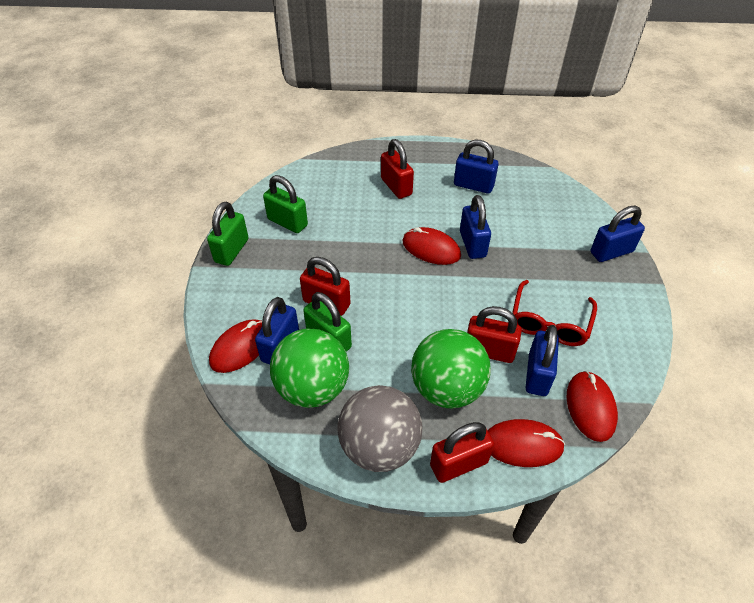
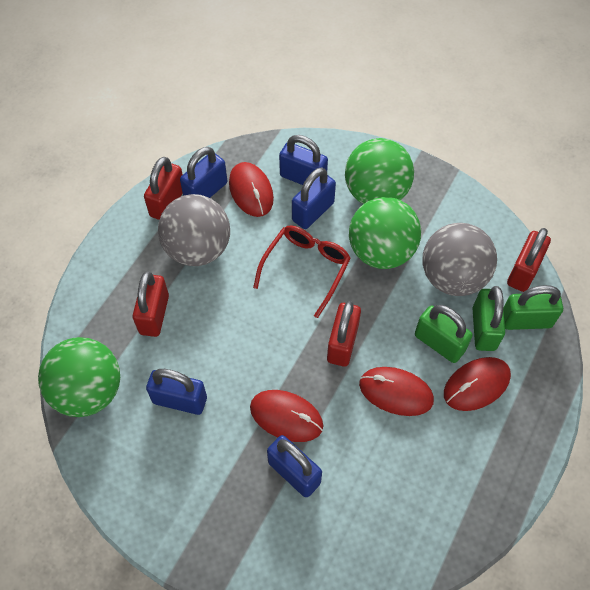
green ball: 2 -> 3
grey ball: 1 -> 2

